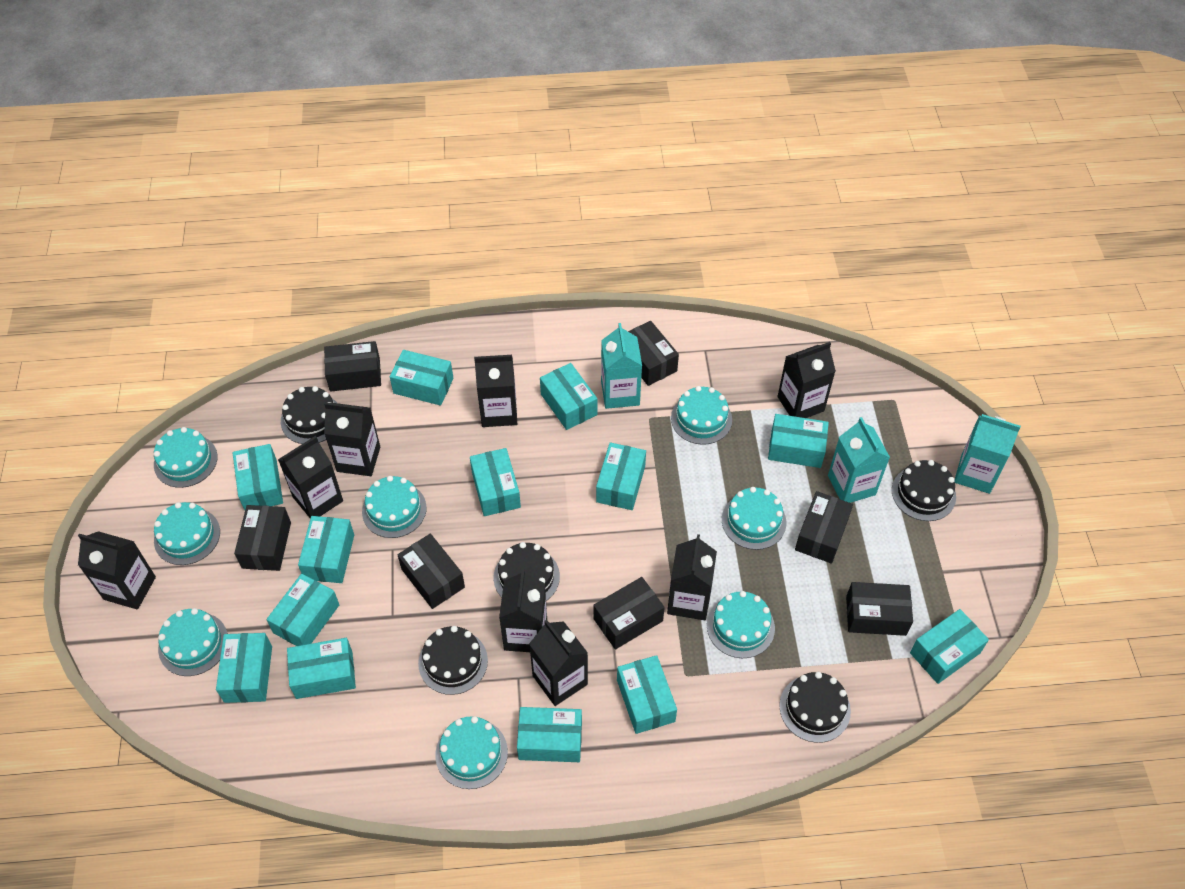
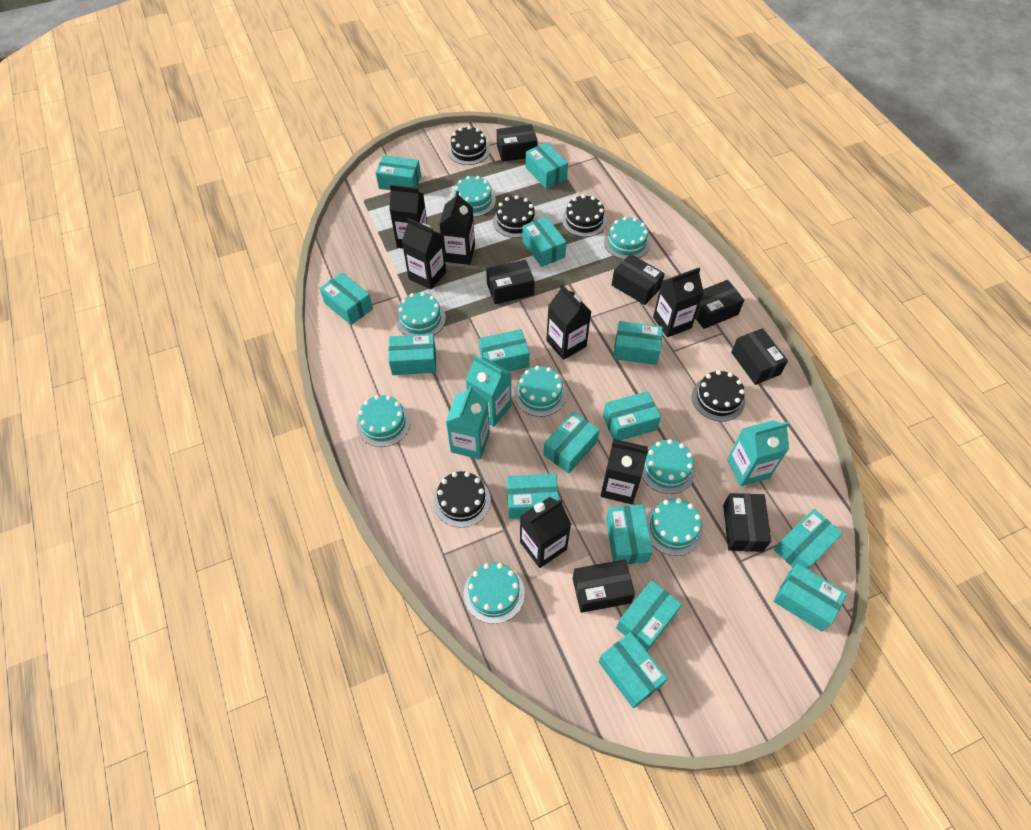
black carton: 8 -> 7
turquoise box: 13 -> 15

